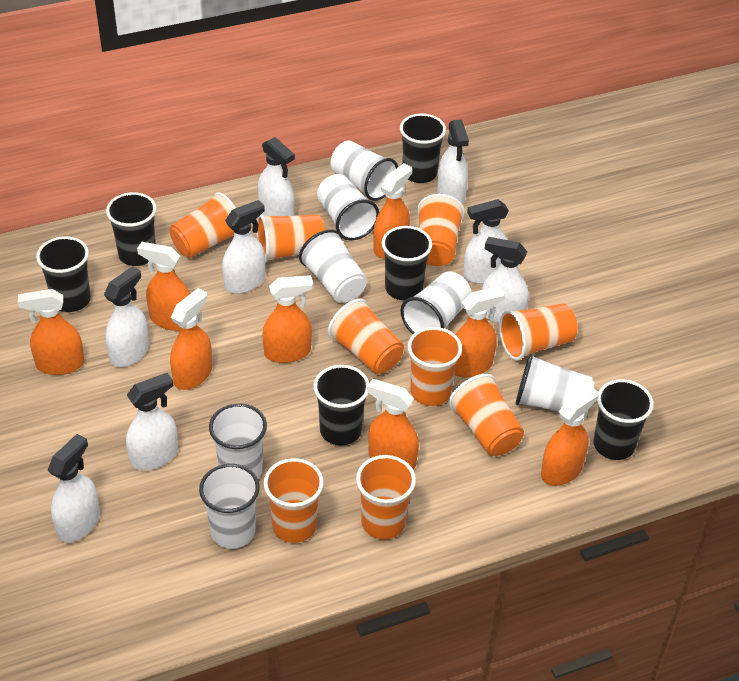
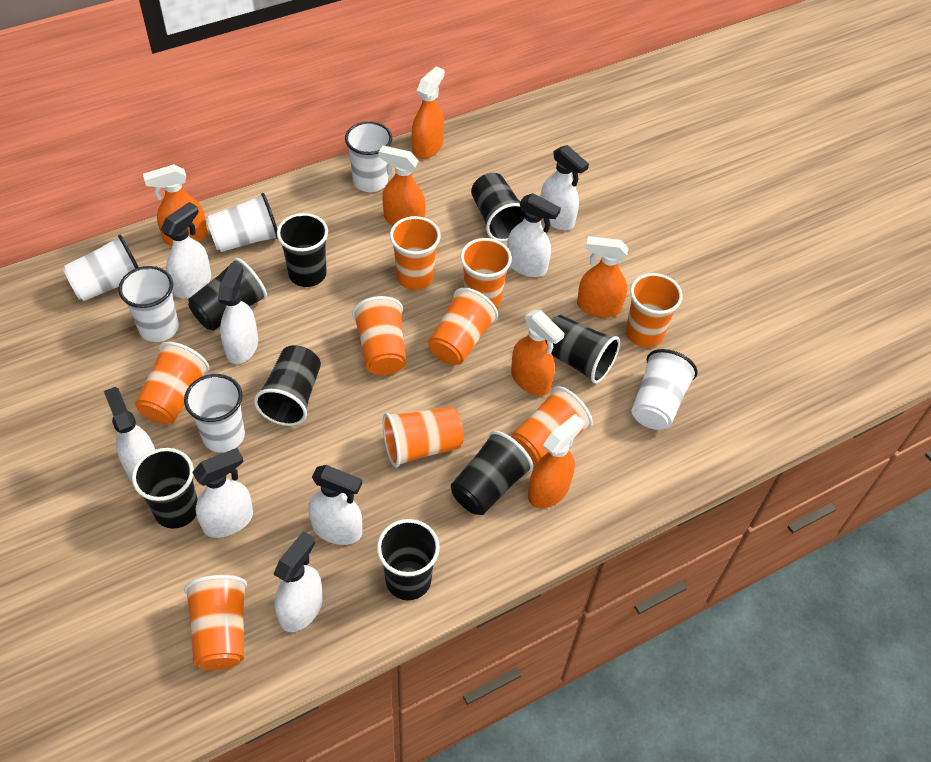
black cup: 6 -> 8
orange spray bottle: 8 -> 6
white cup: 7 -> 6

